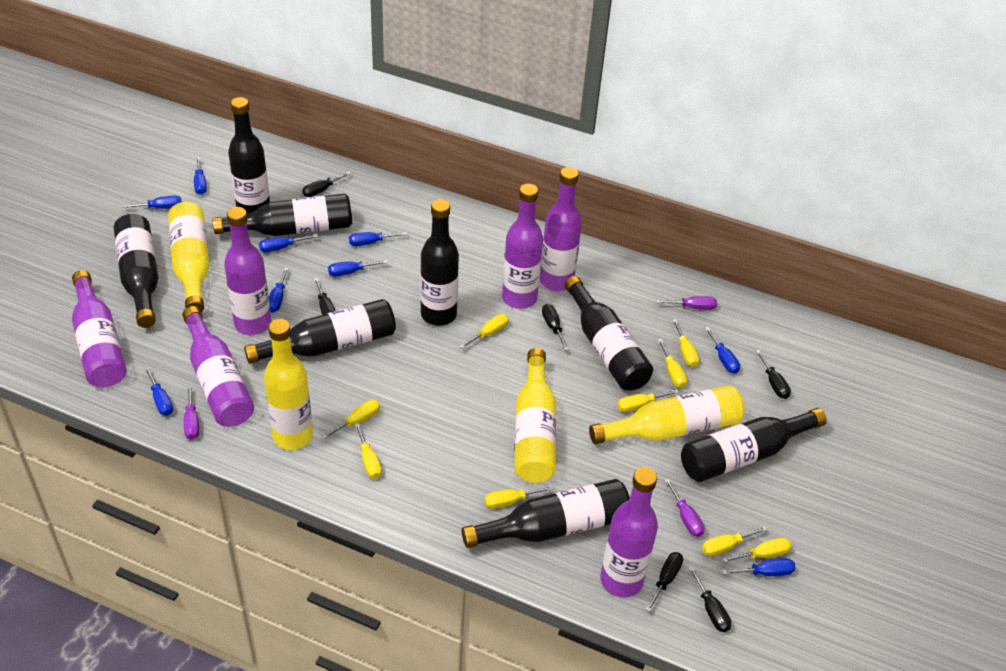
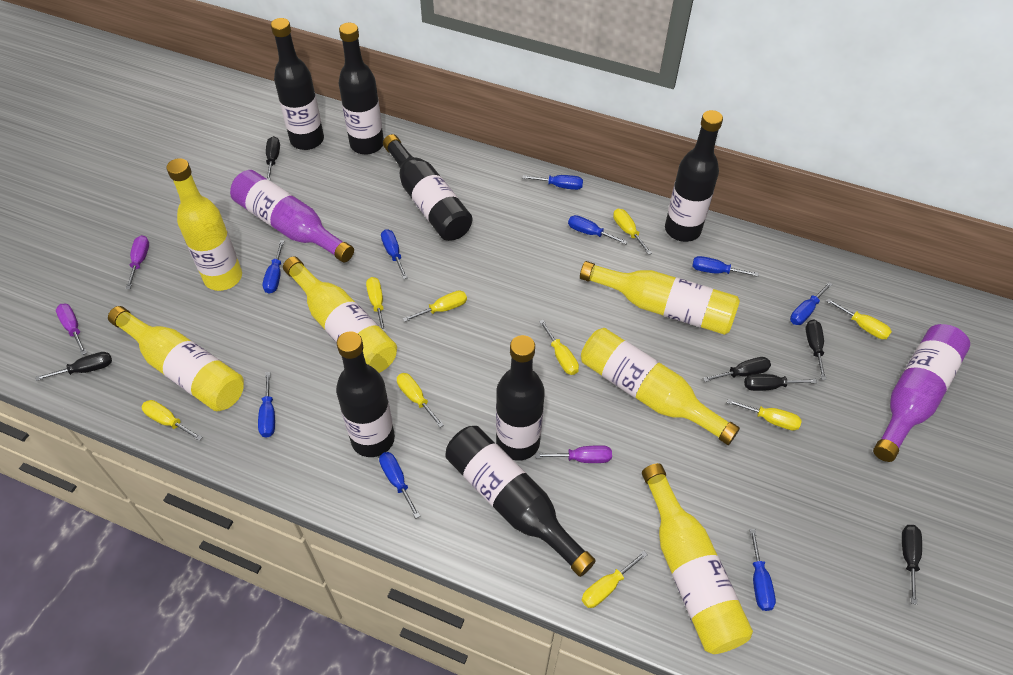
black bottle: 8 -> 7
purple bottle: 6 -> 2
yellow bottle: 4 -> 6

